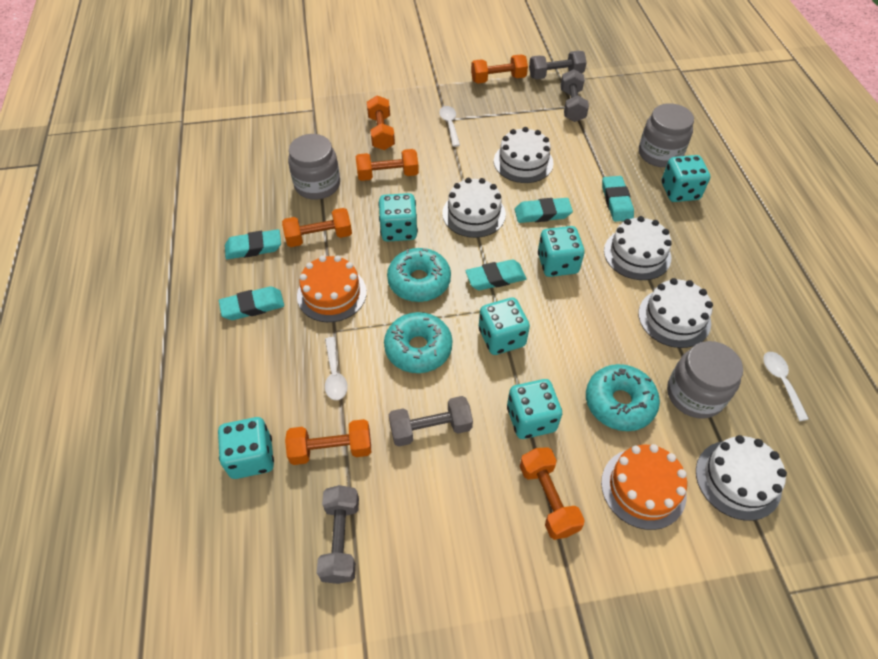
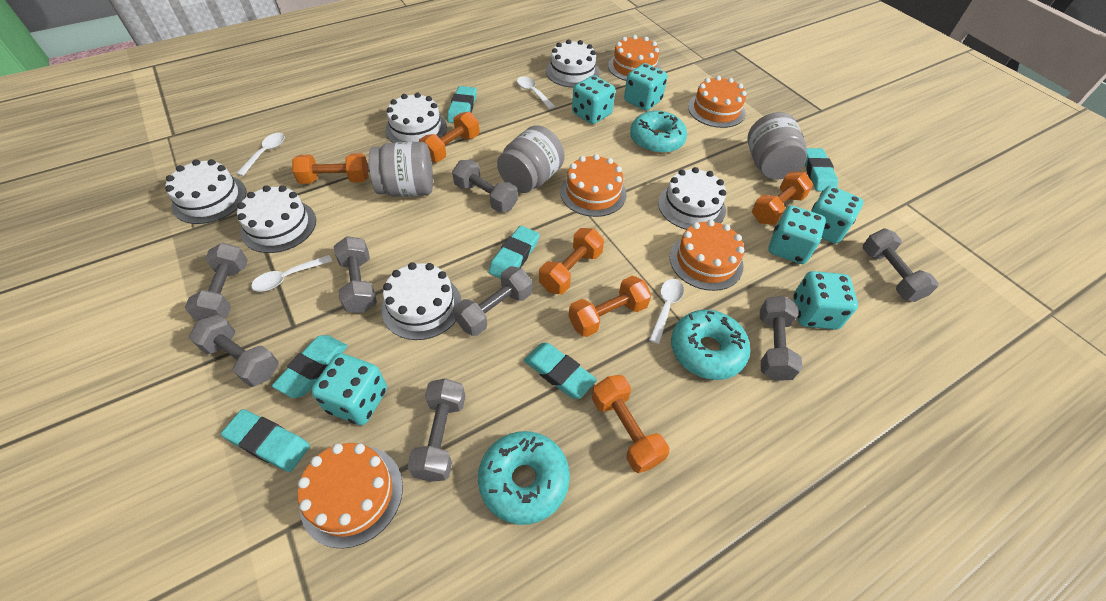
grey dumbbell: 4 -> 8
orange cake: 2 -> 5
turquoise eraser: 5 -> 6
white cake: 5 -> 6
white spoon: 3 -> 4

